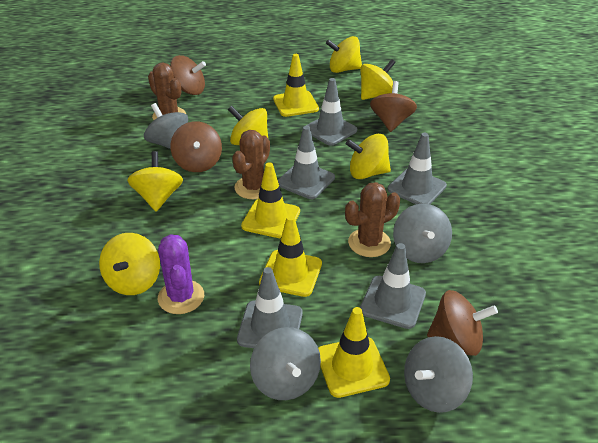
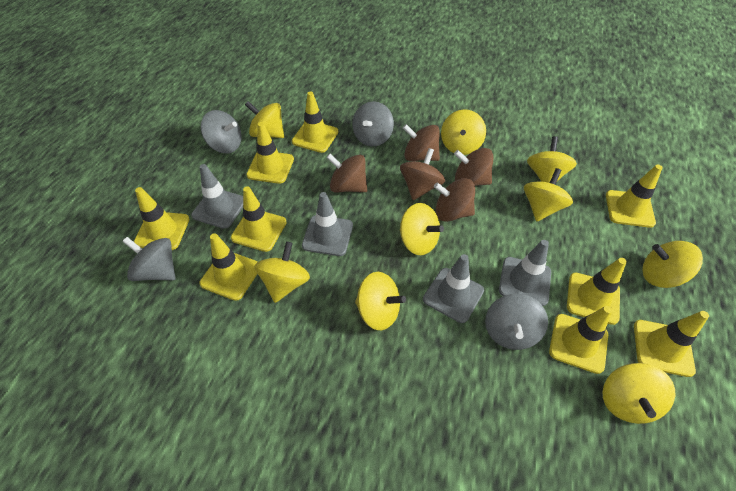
brown cactus: 3 -> 0
brown spinning top: 4 -> 5
grey traffic cone: 5 -> 4
purple cactus: 1 -> 0
yellow spinning top: 6 -> 9
yellow traffic cone: 4 -> 9

